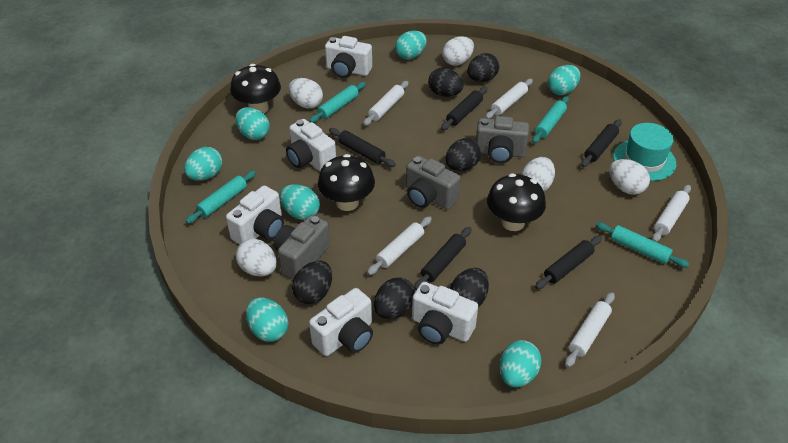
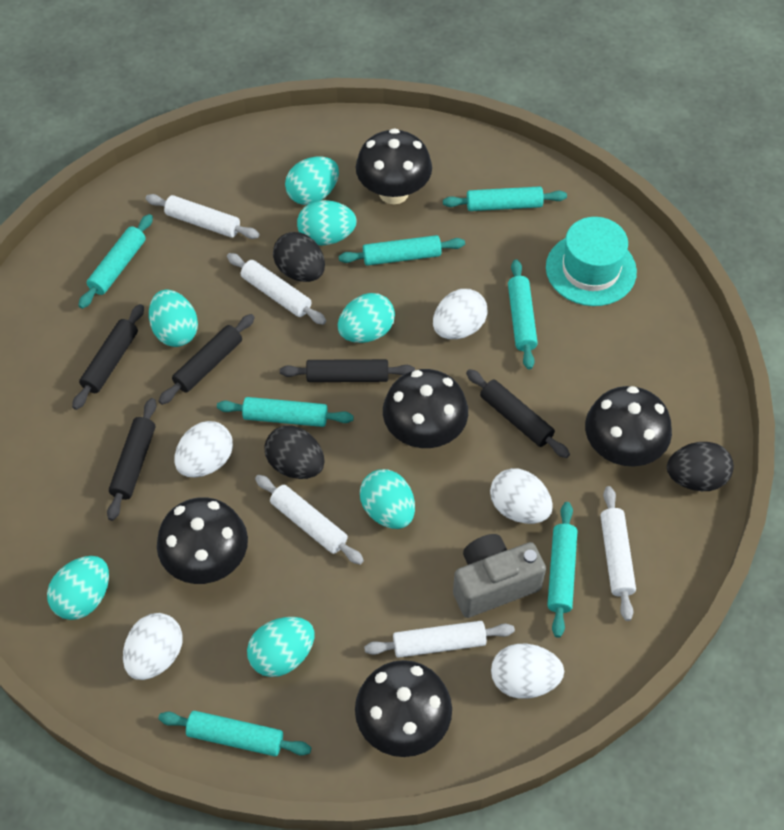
black egg: 6 -> 3
black mushroom: 3 -> 5
grey camera: 3 -> 1
turquoise rolling pin: 4 -> 7
white camera: 5 -> 0

